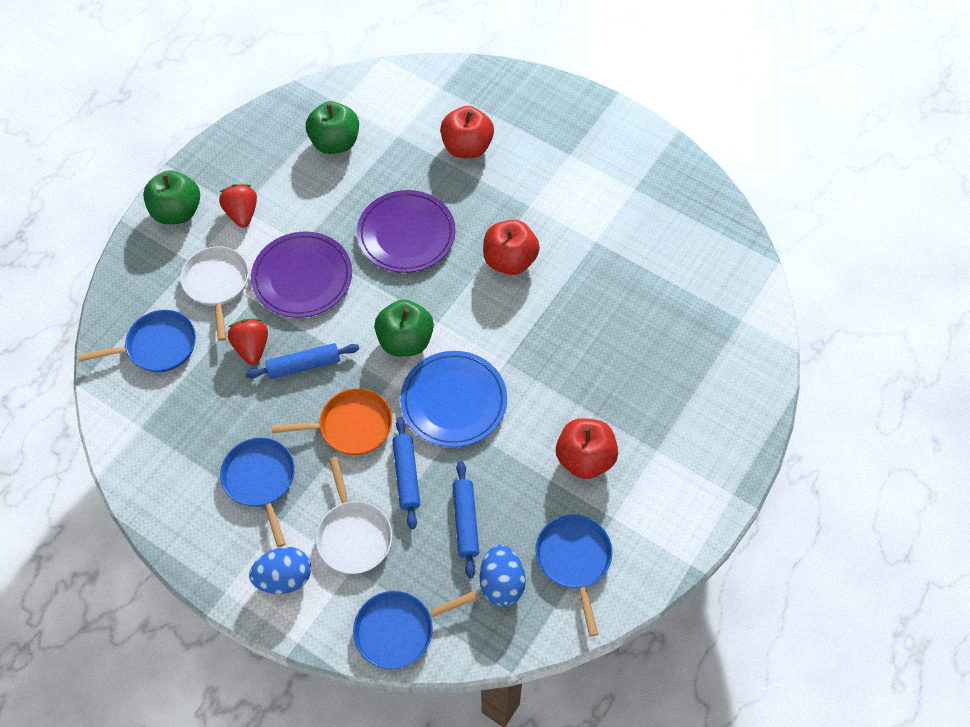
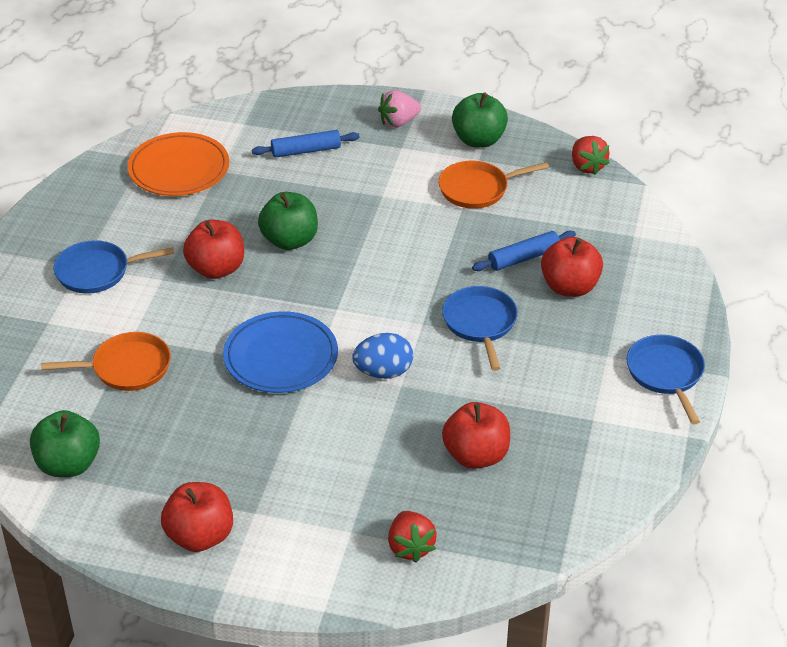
blue egg: 2 -> 1
blue pan: 4 -> 3
blue rolling pin: 3 -> 2
orange pan: 1 -> 2
orange plate: 0 -> 1
pink strawberry: 0 -> 1
purple plate: 2 -> 0
red apple: 3 -> 4
white pan: 2 -> 0

